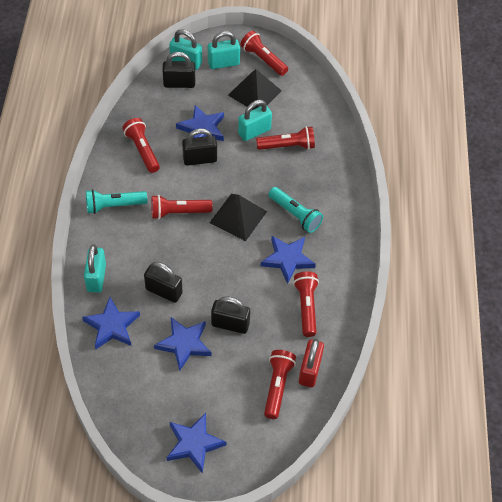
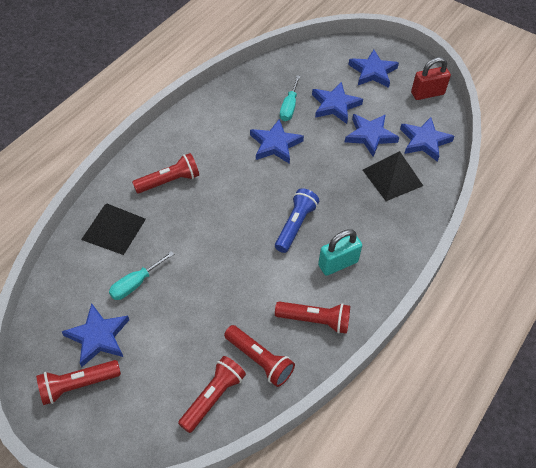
black padlock: 4 -> 0
blue flashlight: 0 -> 1
blue star: 5 -> 6
red flashlight: 6 -> 5
turquoise flashlight: 2 -> 0
turquoise padlock: 4 -> 1
turquoise screwdriver: 0 -> 2

